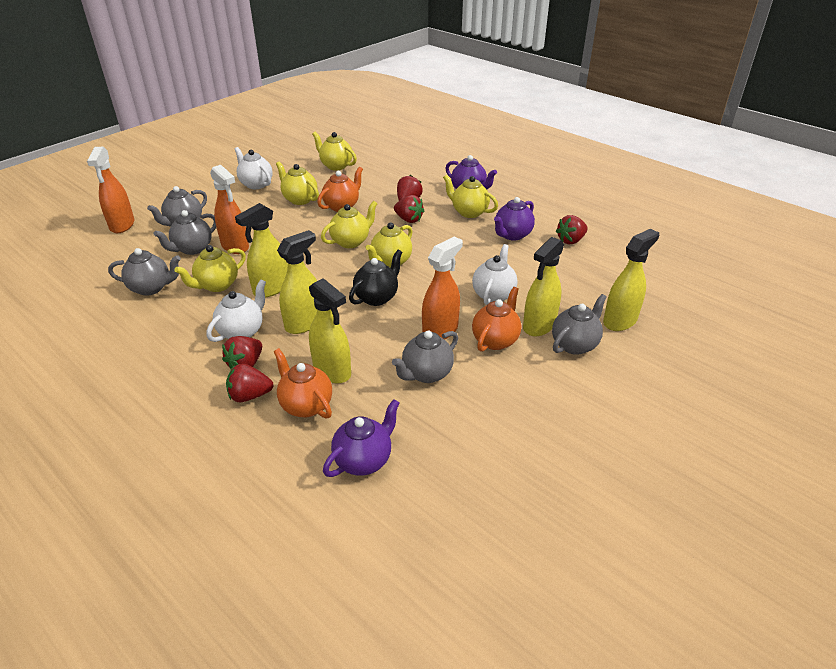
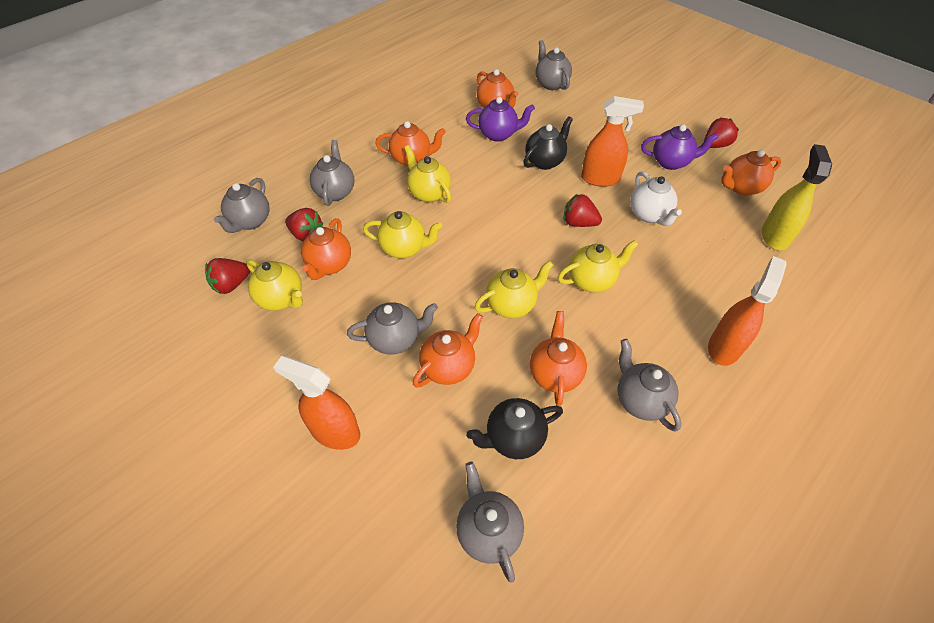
black teapot: 1 -> 2
grey teapot: 5 -> 6
orange teapot: 3 -> 6
purple teapot: 3 -> 2
red strawberry: 5 -> 4
white teapot: 3 -> 1
yellow spray bottle: 5 -> 1
yellow teapot: 6 -> 5

